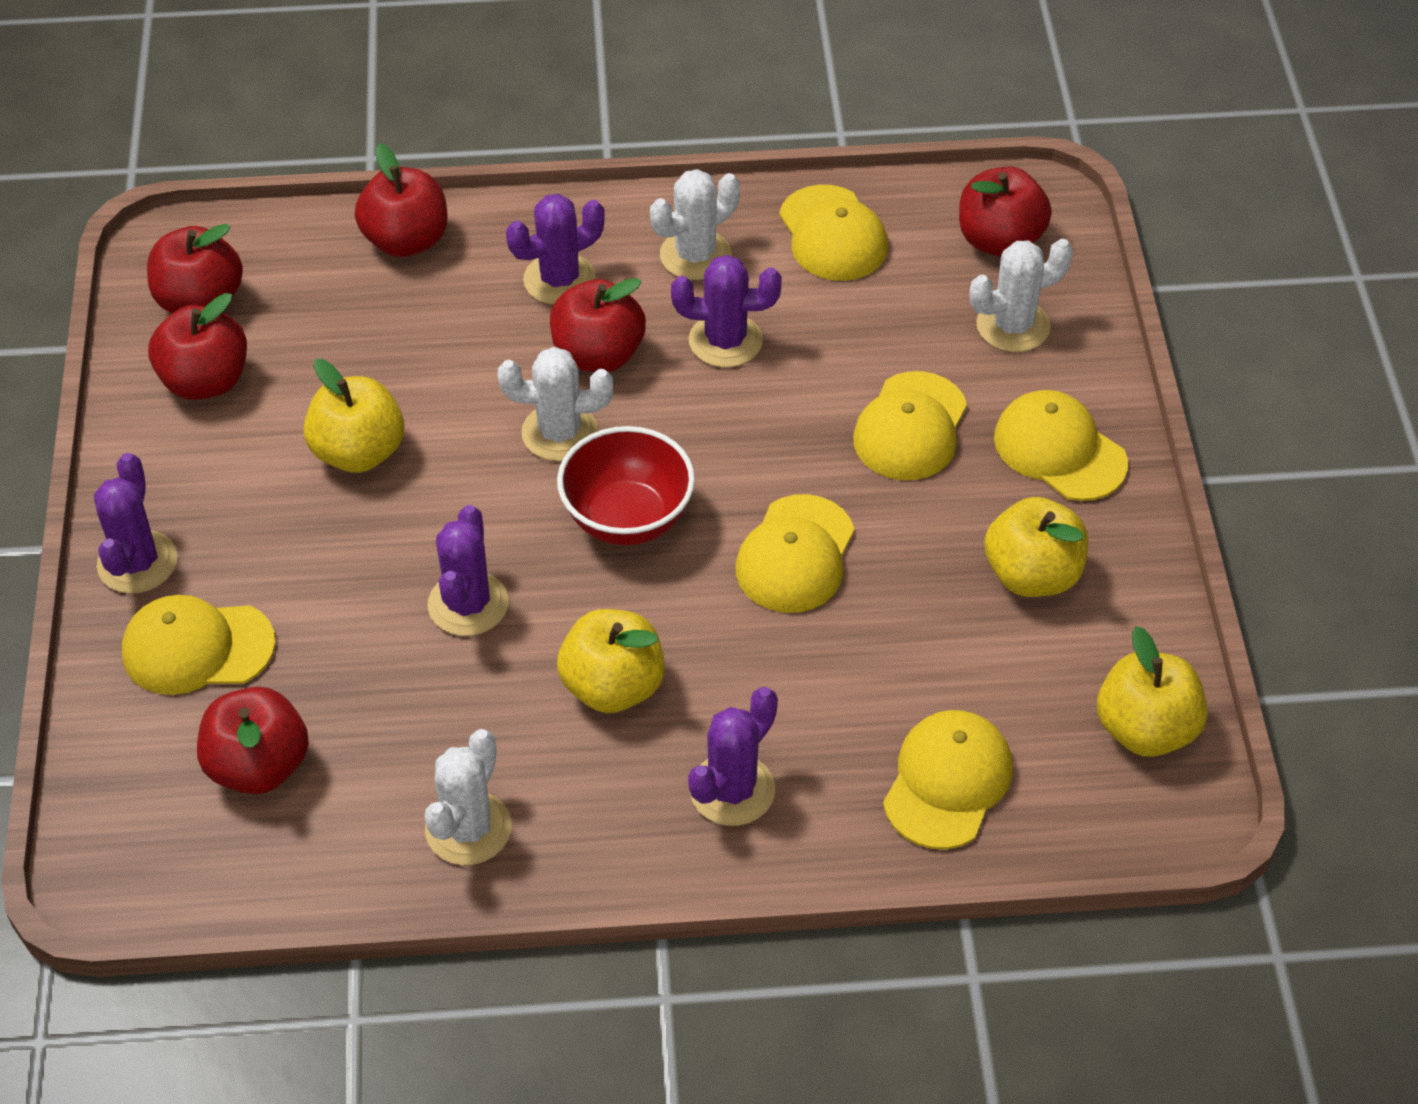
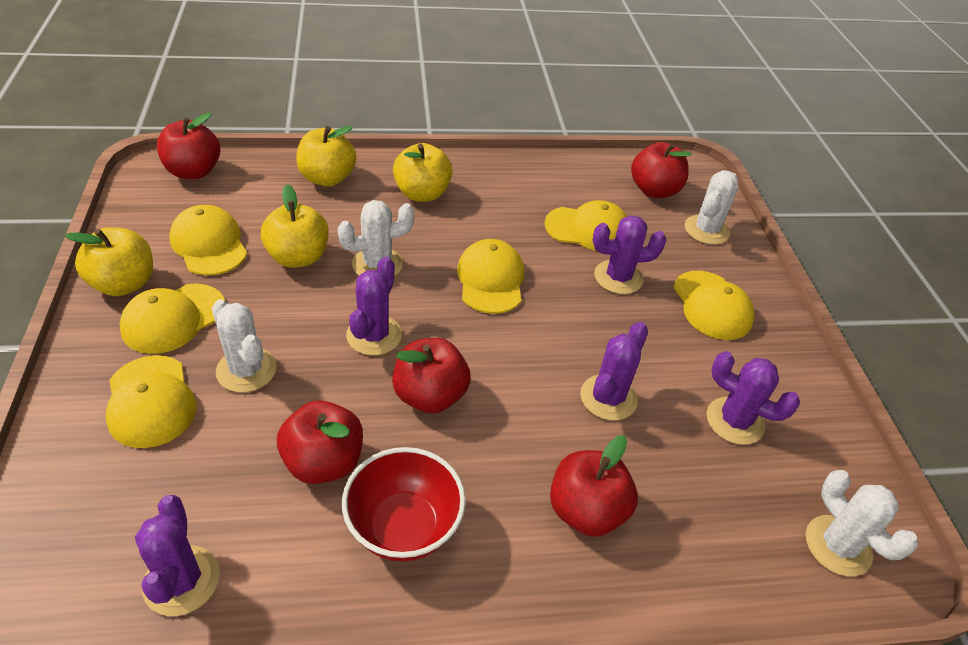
red apple: 6 -> 5

